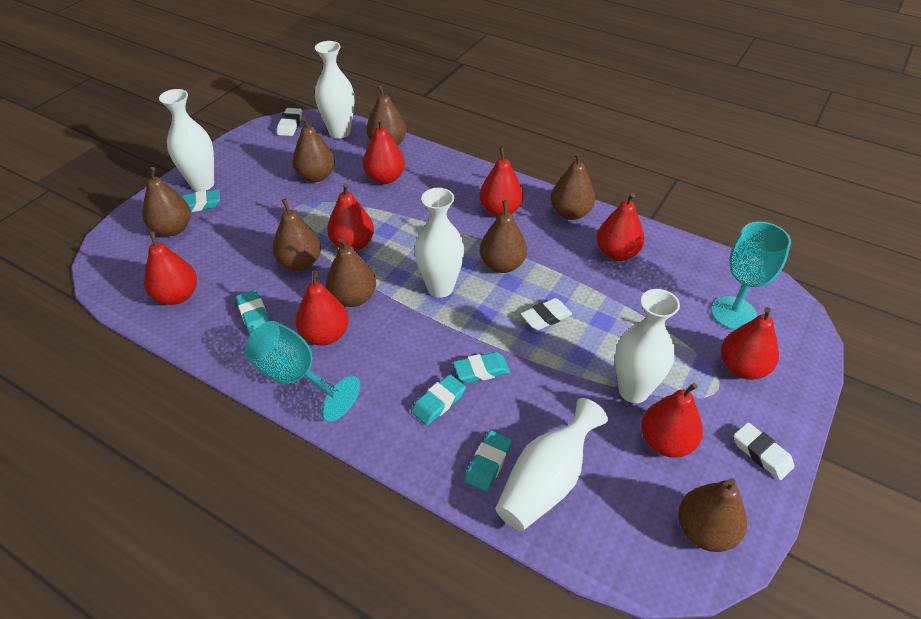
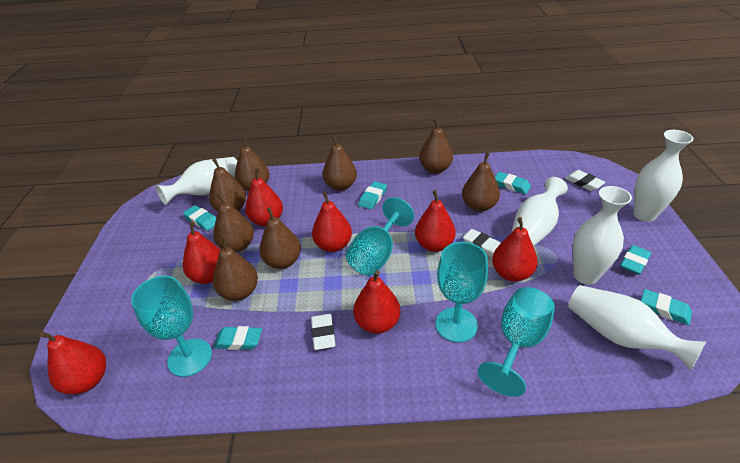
red pear: 8 -> 7
turquoise eraser: 5 -> 6
turquoise goblet: 2 -> 4

